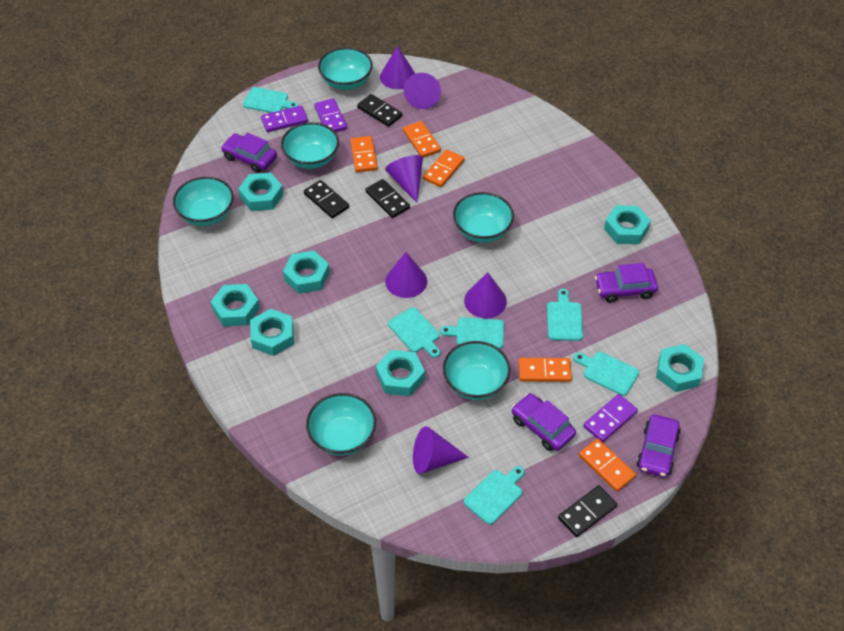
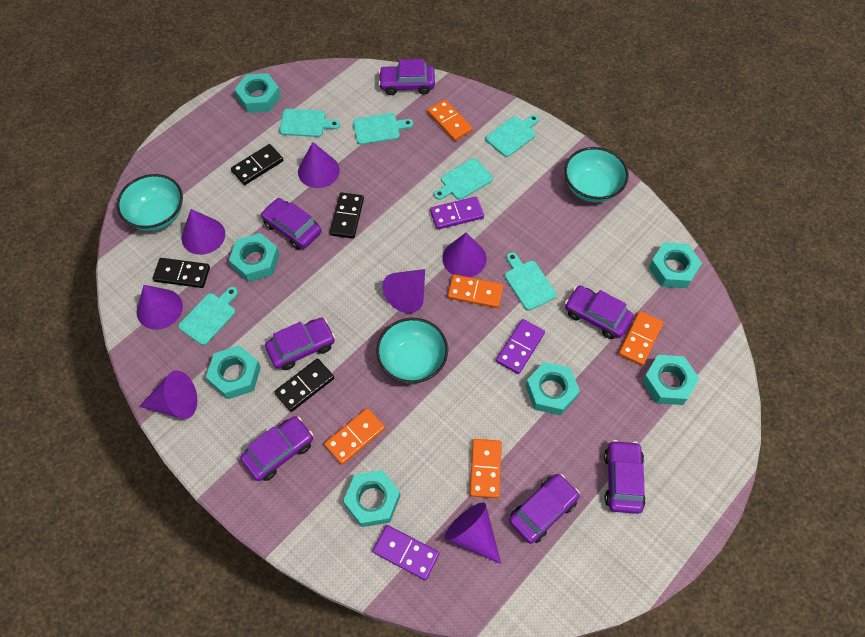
purple car: 4 -> 7
purple cone: 6 -> 7
turquoise bowl: 6 -> 3

